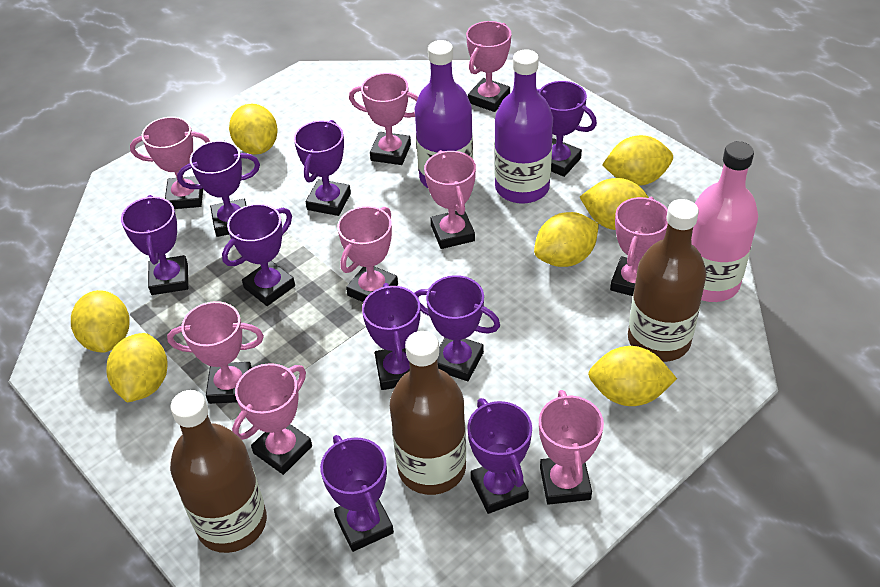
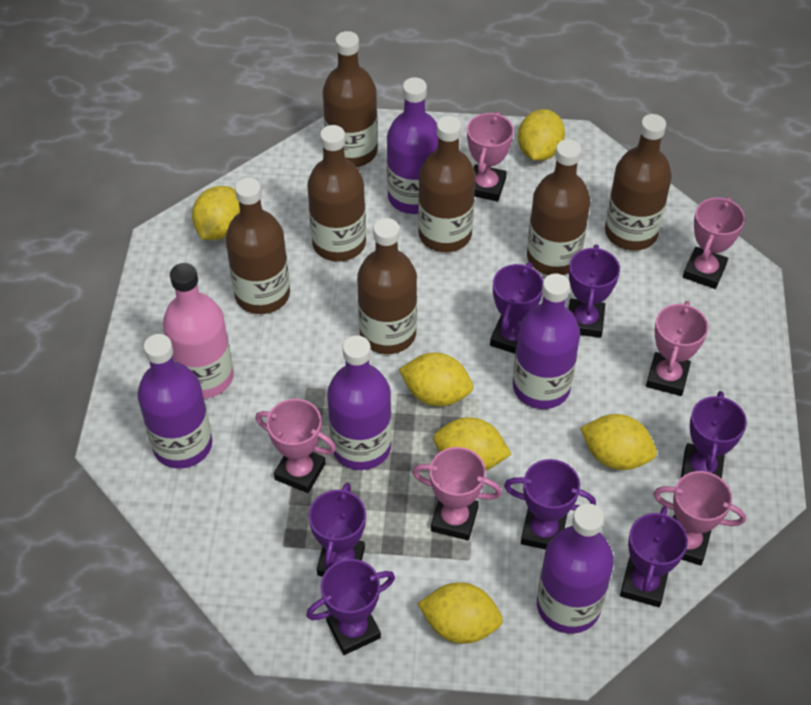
brown bottle: 3 -> 7
pink trophy: 9 -> 6
purple bottle: 2 -> 5
purple trophy: 9 -> 7
yellow lemon: 7 -> 6

